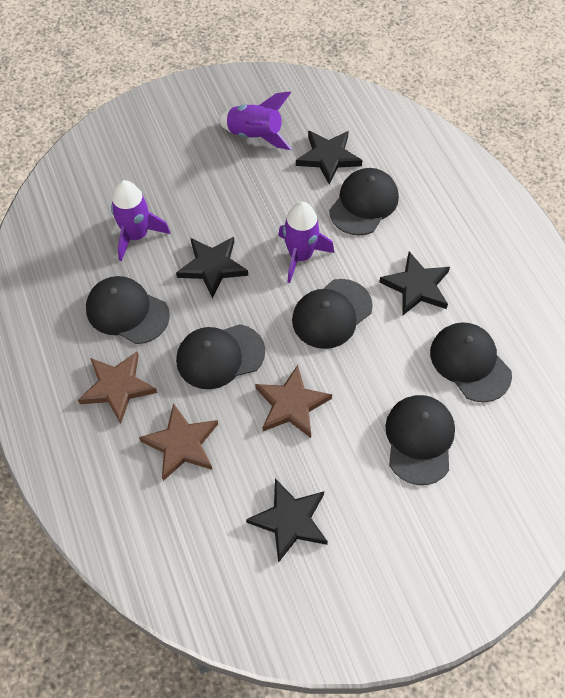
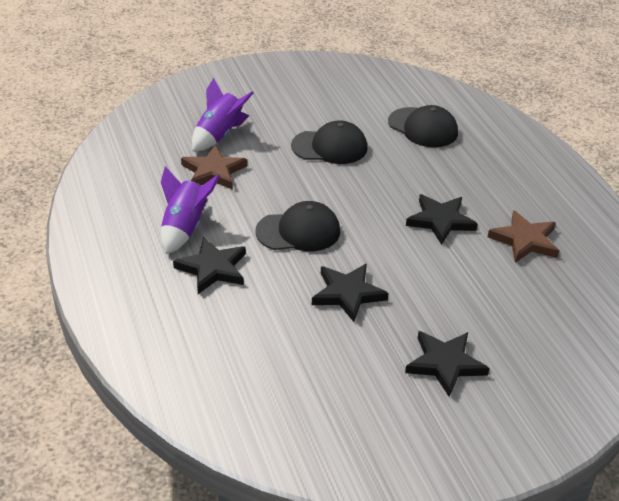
black cap: 6 -> 3
brown star: 3 -> 2
purple rocket: 3 -> 2

